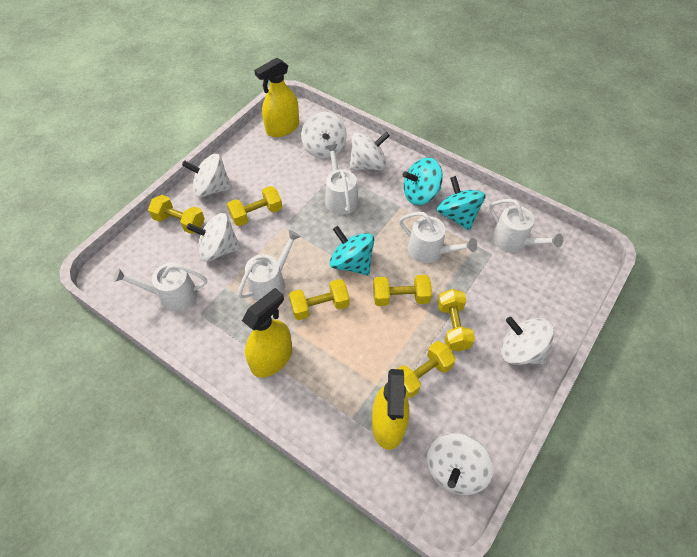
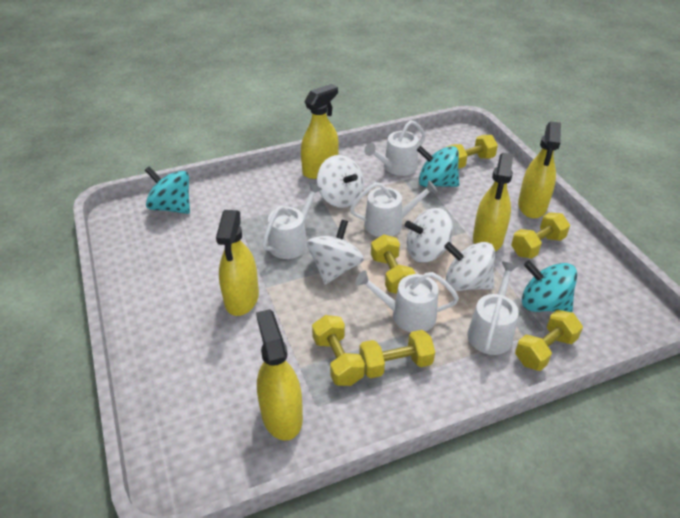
white spinning top: 6 -> 4
yellow spray bottle: 3 -> 5

